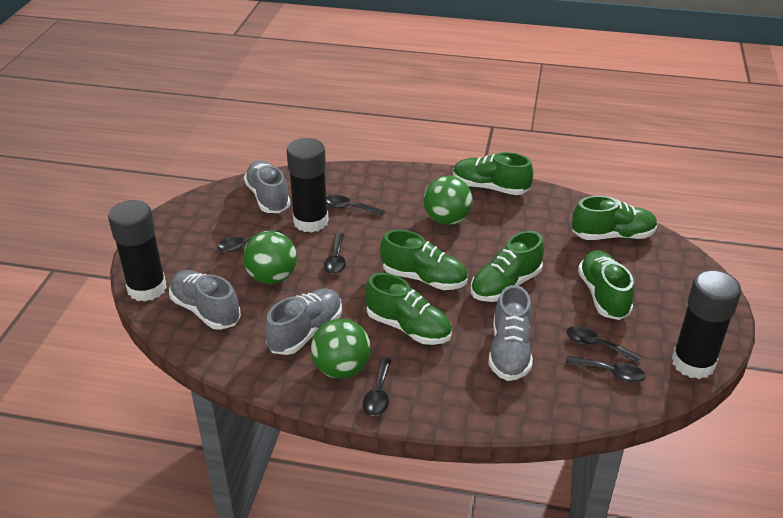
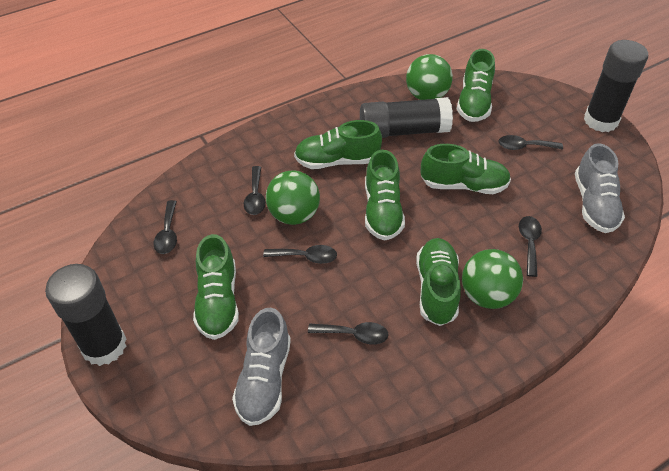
grey shoe: 4 -> 2

